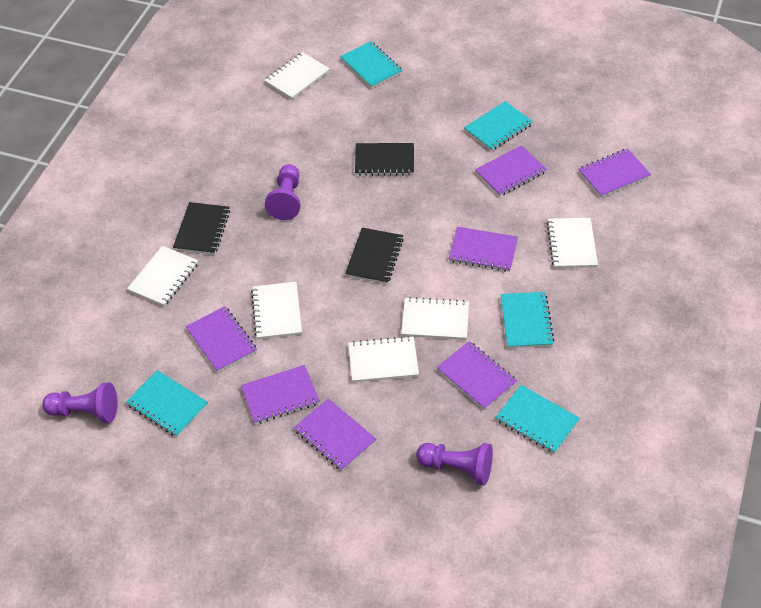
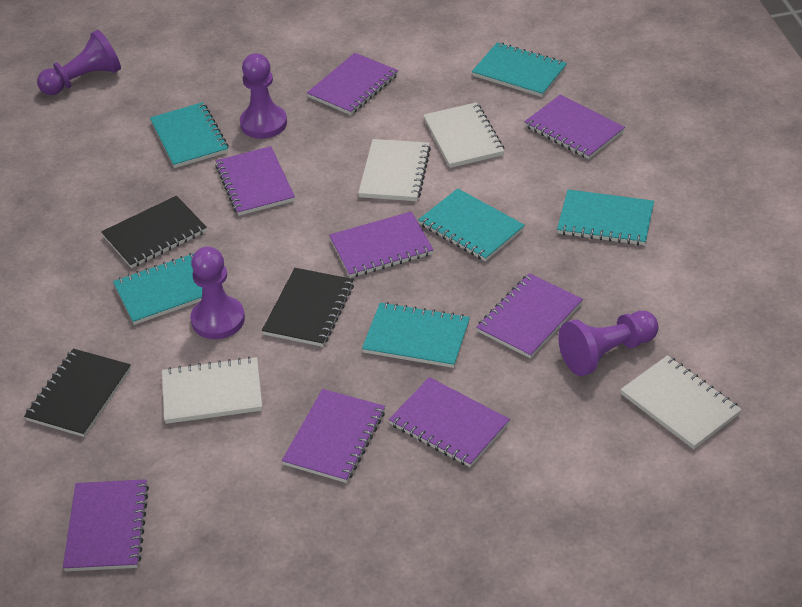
purple notebook: 7 -> 8
purple pawn: 3 -> 4
turquoise notebook: 5 -> 6
white notebook: 6 -> 4

